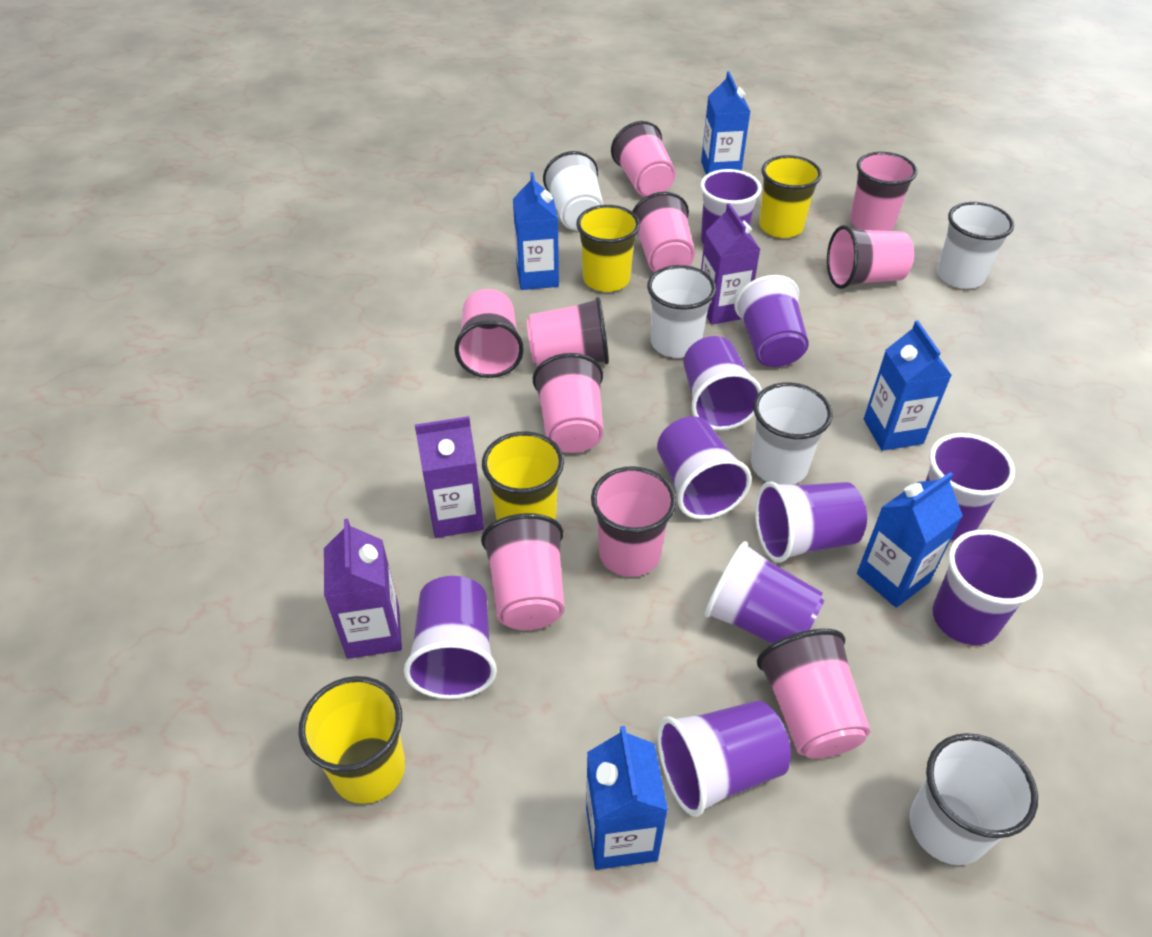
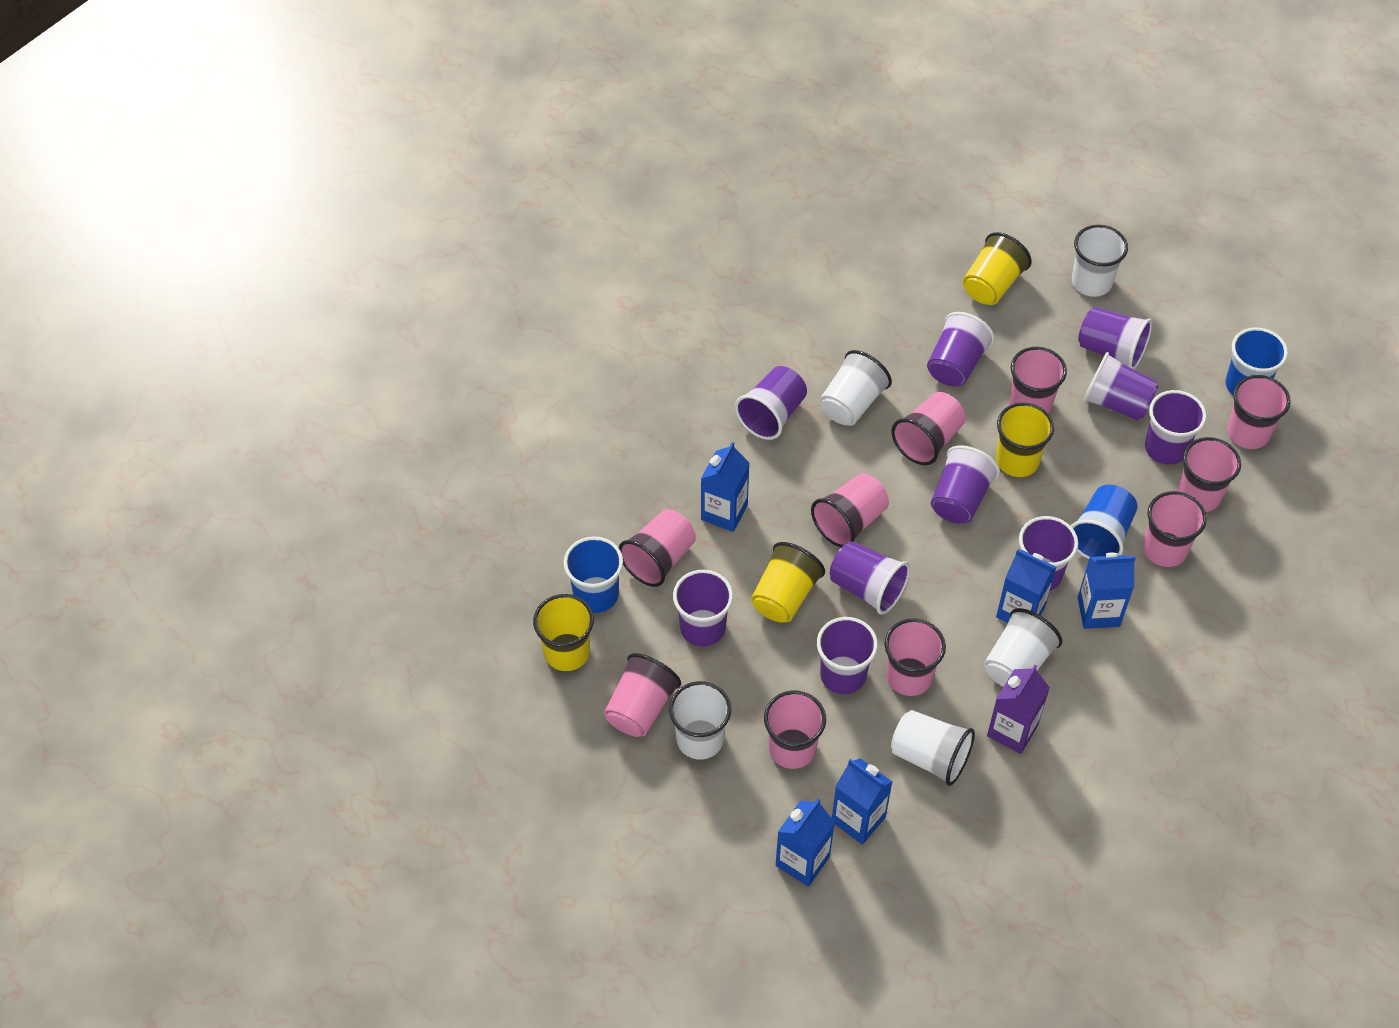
blue cup: 0 -> 3
purple carton: 3 -> 1

